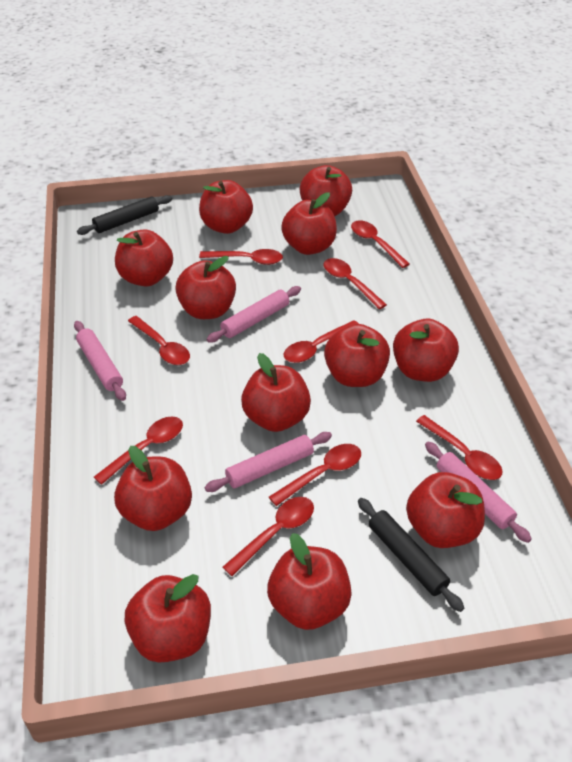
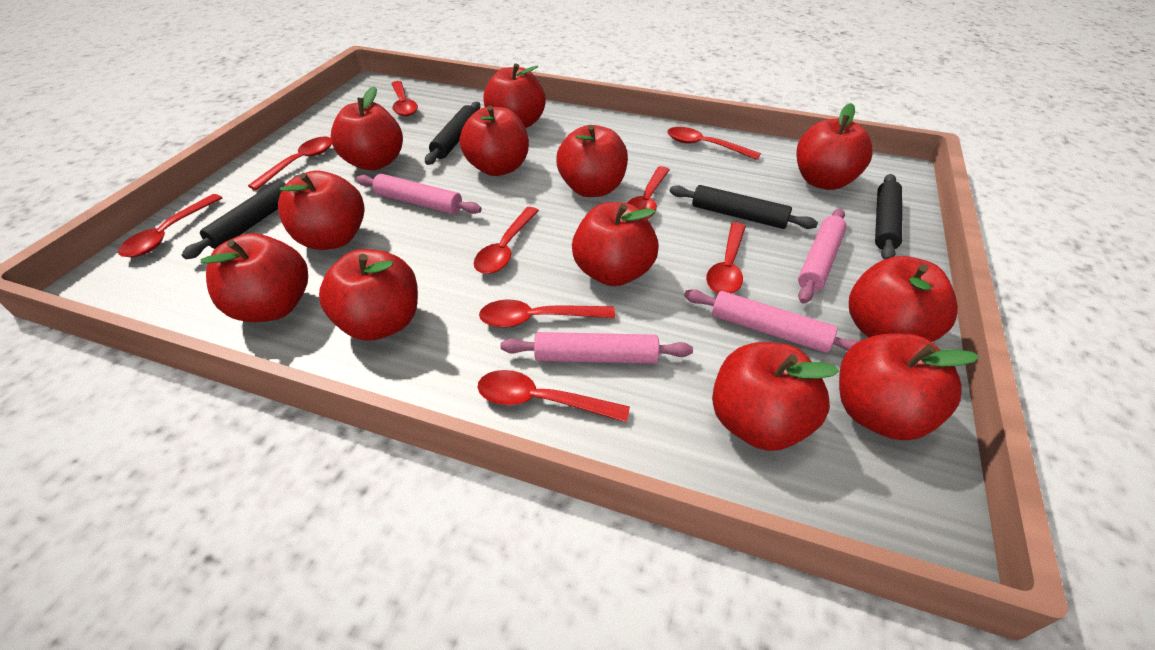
black rolling pin: 2 -> 4

